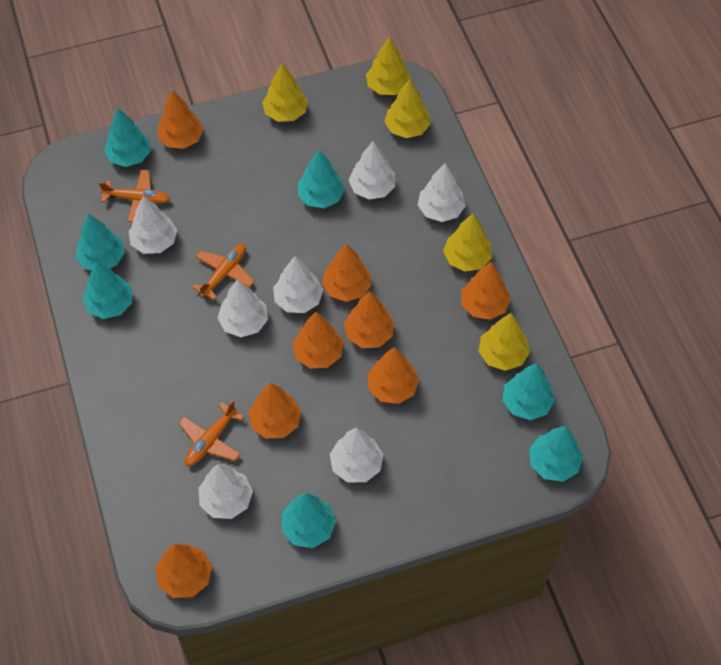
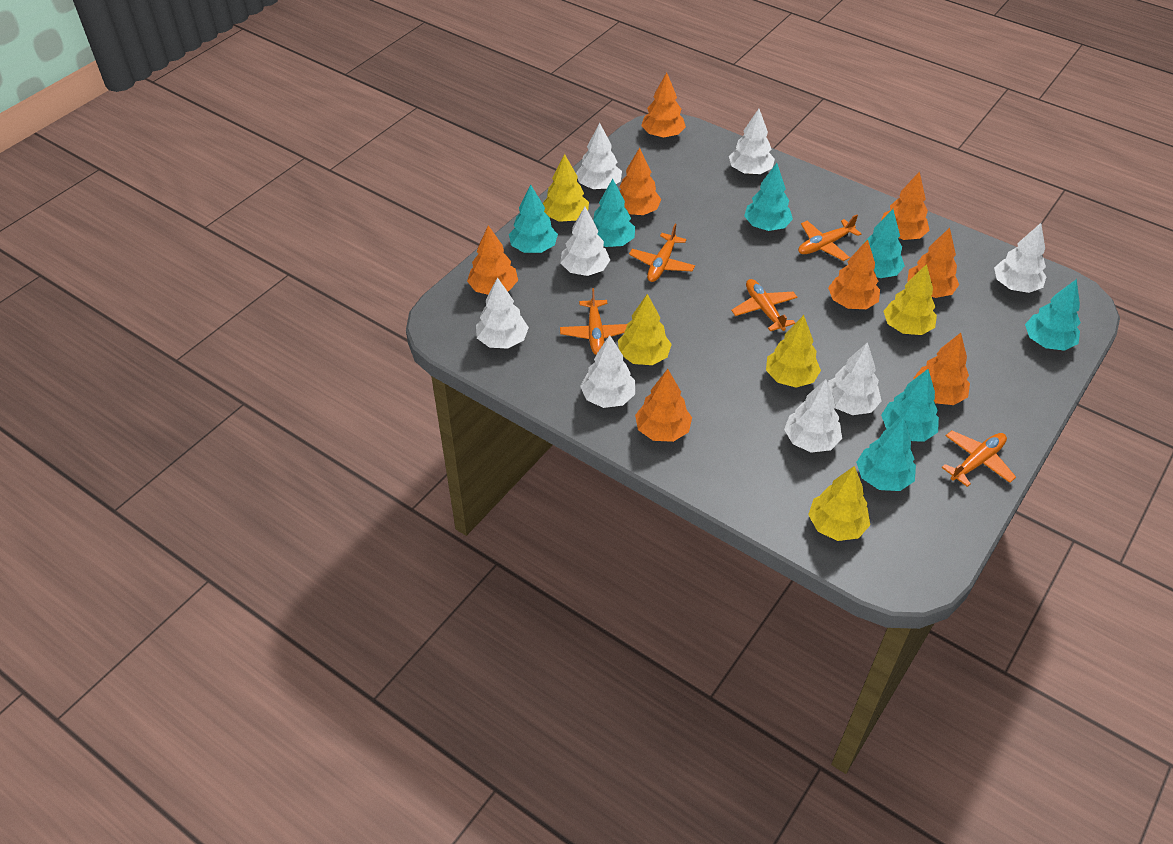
orange plane: 3 -> 5
white tree: 7 -> 8

